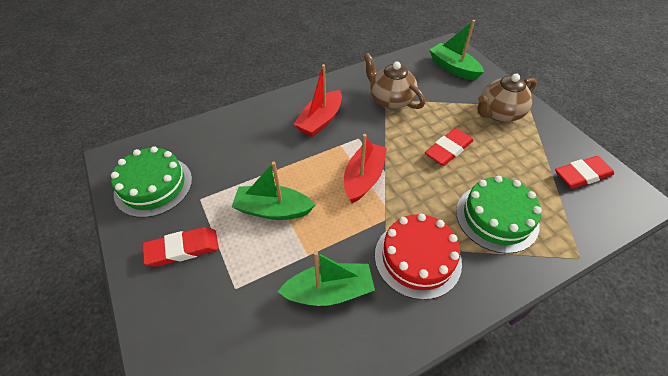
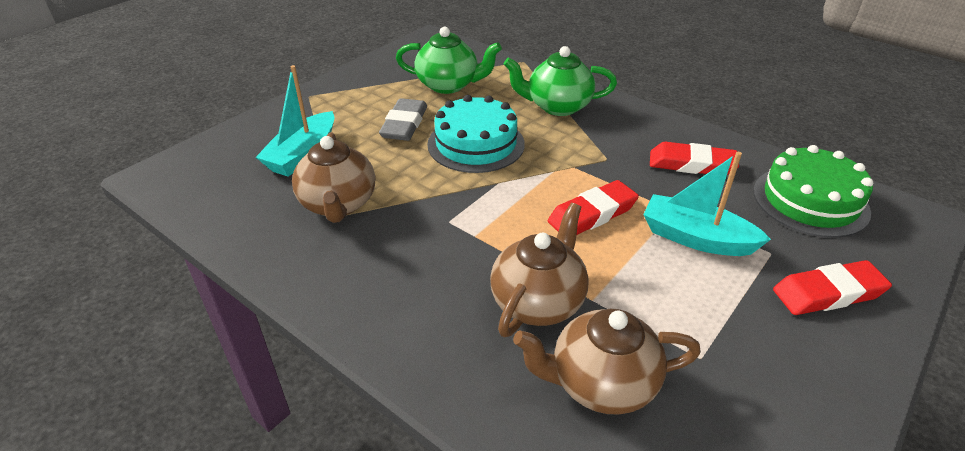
brown teapot: 2 -> 3
green boat: 3 -> 0
green cake: 2 -> 1
green teapot: 0 -> 2
grey eraser: 0 -> 1
red boat: 2 -> 0
red cake: 1 -> 0
turquoise boat: 0 -> 2
turquoise cake: 0 -> 1

